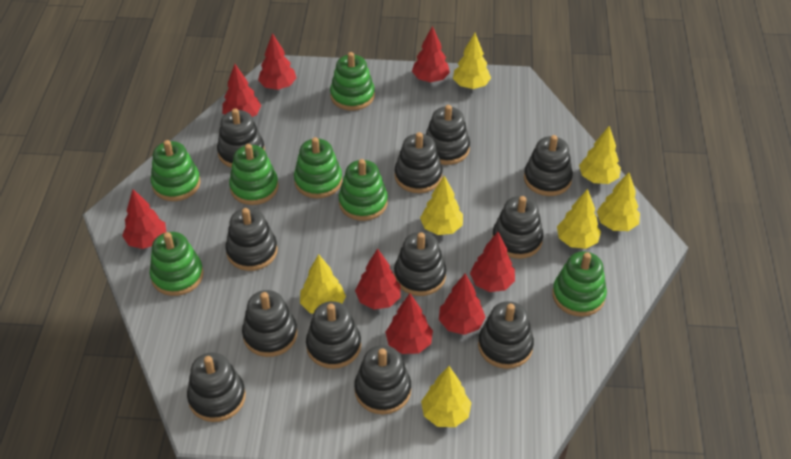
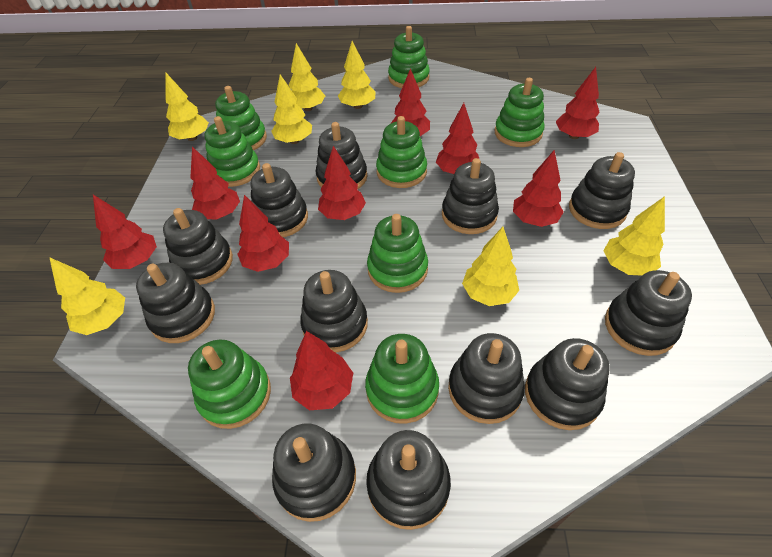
green stacking toy: 7 -> 8
red tree: 8 -> 9

